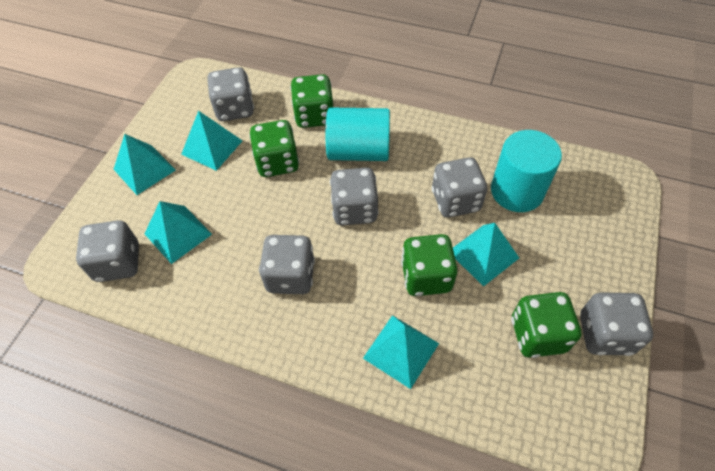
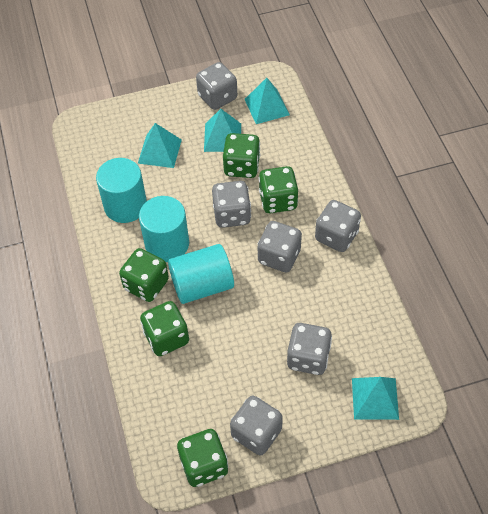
green dice: 4 -> 5
turquoise cylinder: 2 -> 3
turquoise pyramid: 5 -> 4

